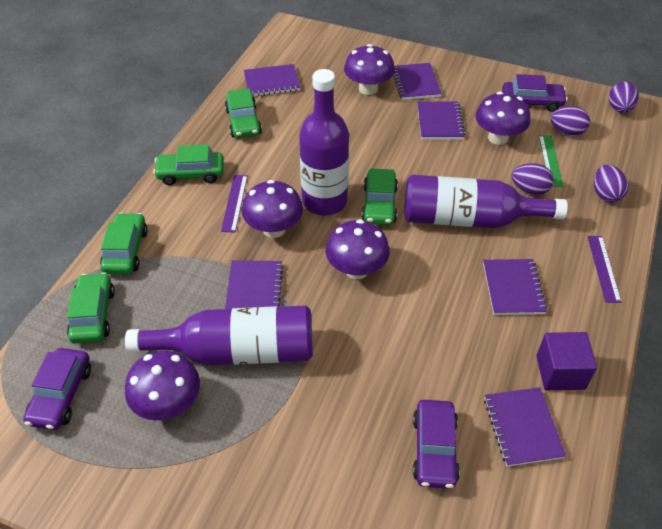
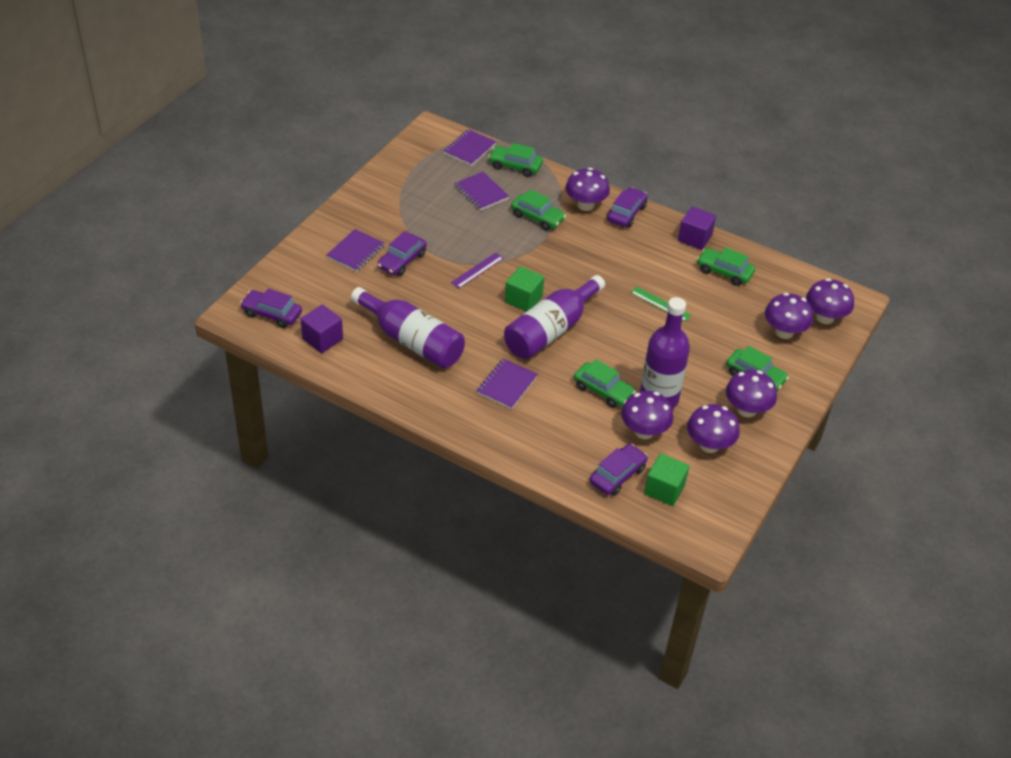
green cube: 0 -> 2
purple car: 3 -> 4
purple cube: 1 -> 2
purple egg: 4 -> 0
purple mushroom: 5 -> 6
purple notebook: 6 -> 4
purple ruler: 2 -> 1

